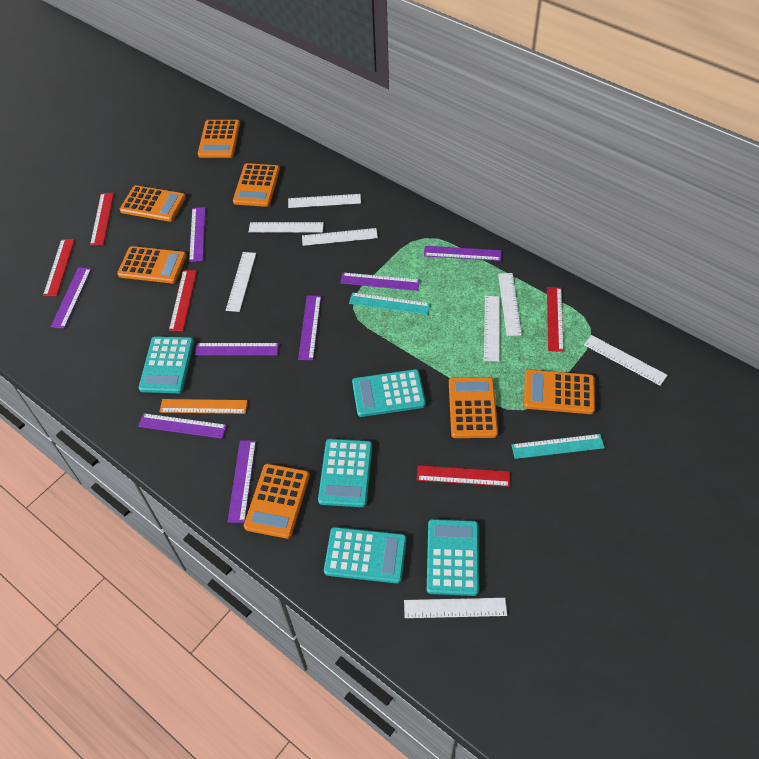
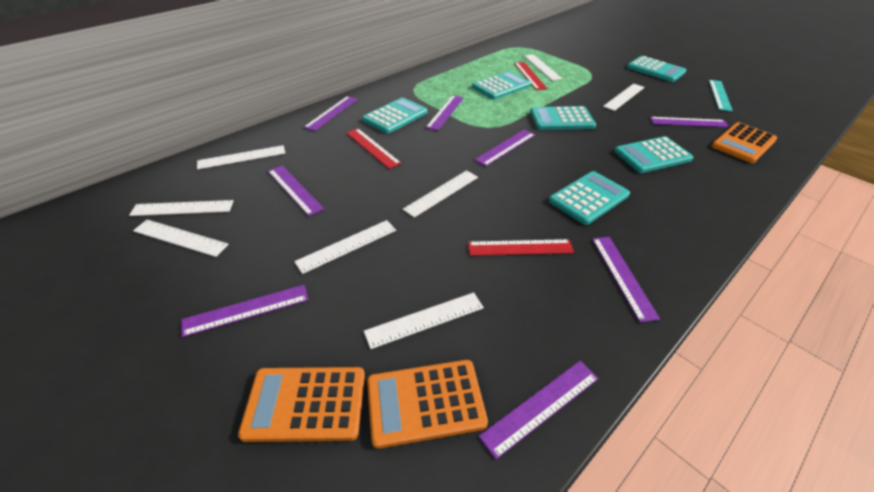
orange calculator: 7 -> 3
orange ruler: 1 -> 0
red ruler: 5 -> 3
turquoise calculator: 5 -> 6
turquoise ruler: 2 -> 1

